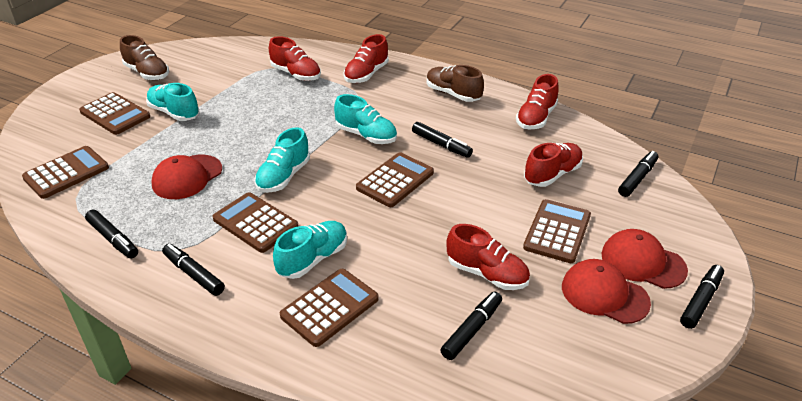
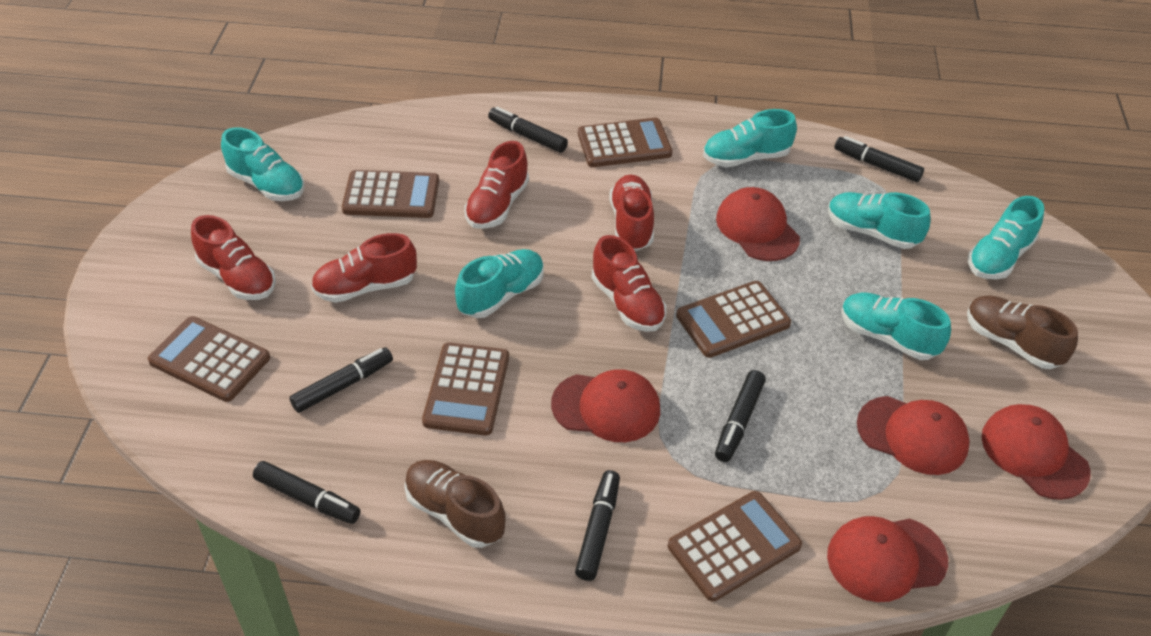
red cap: 3 -> 5
turquoise shoe: 4 -> 6

